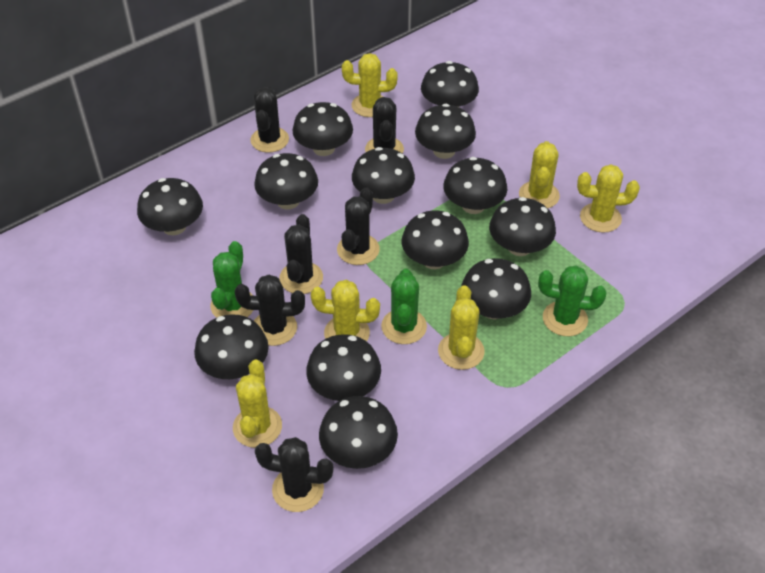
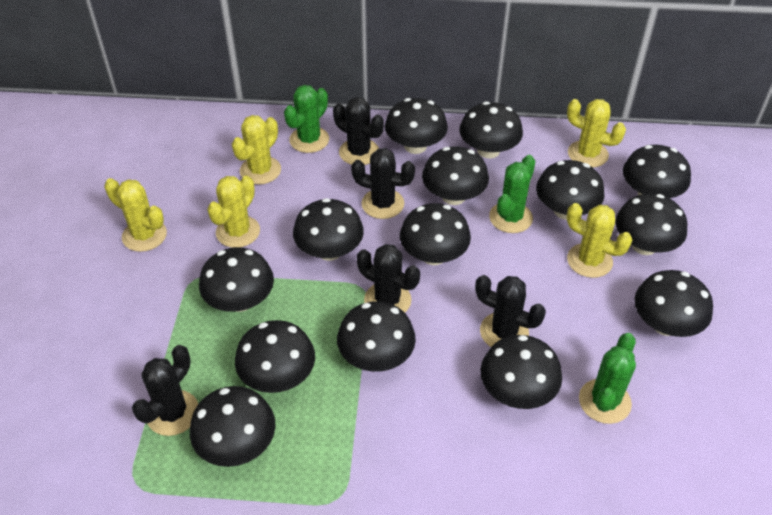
black cactus: 6 -> 5
black mushroom: 13 -> 14
yellow cactus: 6 -> 5

